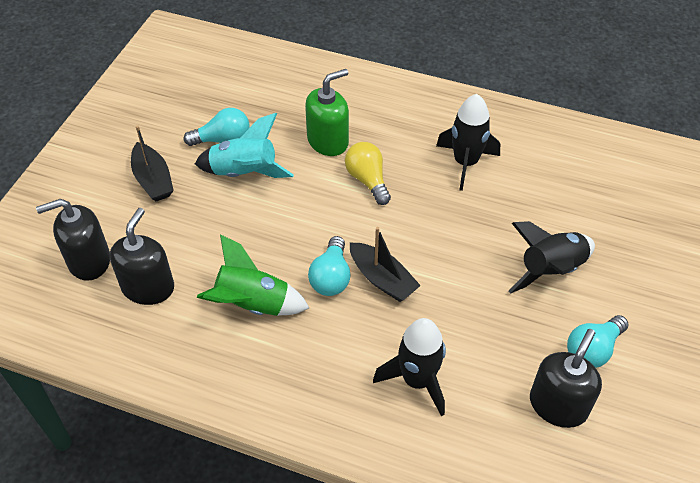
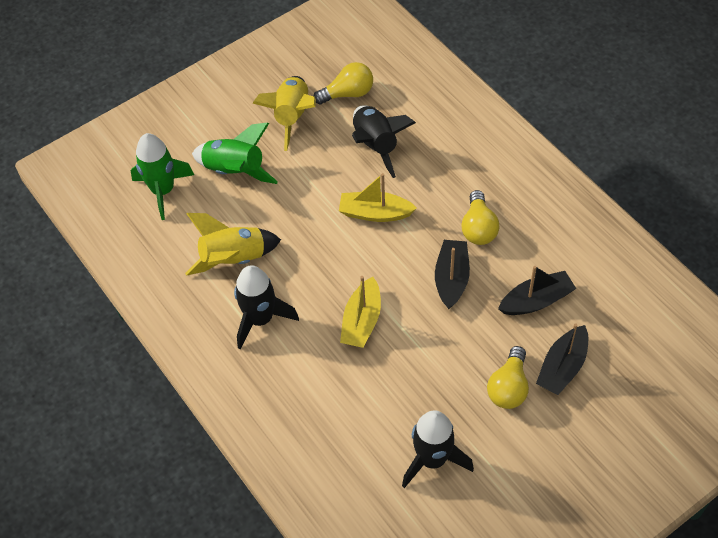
black boat: 2 -> 3
black soap dispenser: 3 -> 0
green rocket: 1 -> 2
green soap dispenser: 1 -> 0
turquoise light bulb: 3 -> 0
turquoise rocket: 1 -> 0
yellow boat: 0 -> 2
yellow light bulb: 1 -> 3
yellow rocket: 0 -> 2

